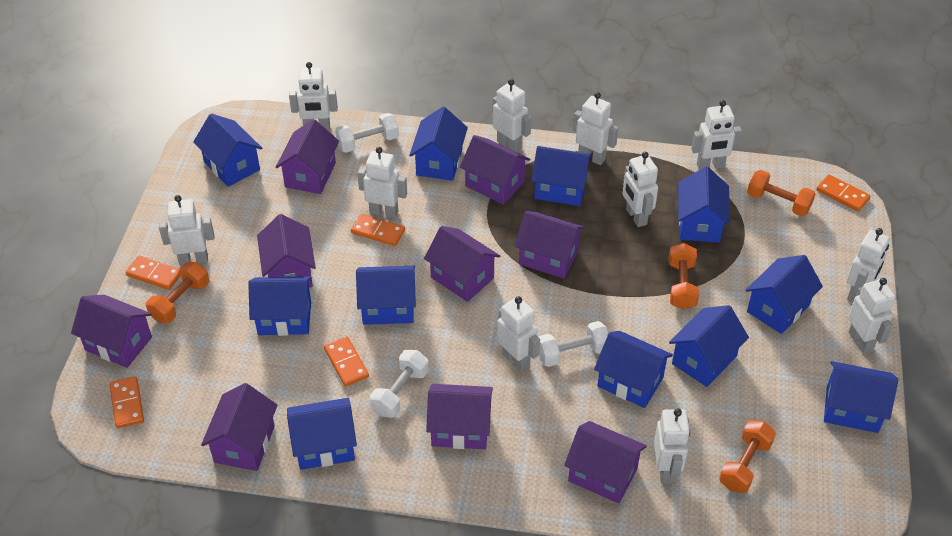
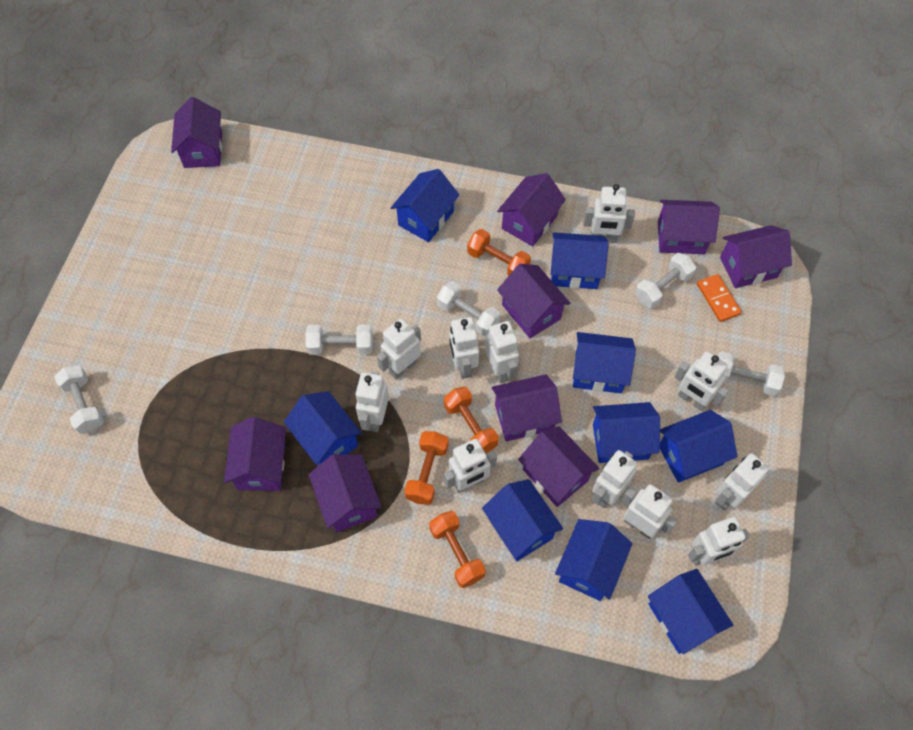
blue house: 11 -> 9
orange domino: 5 -> 1
white dumbbell: 3 -> 5

